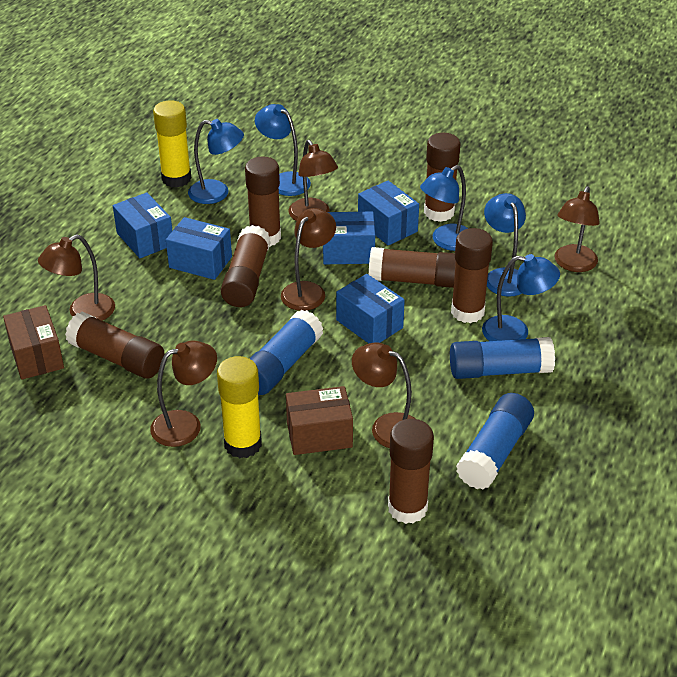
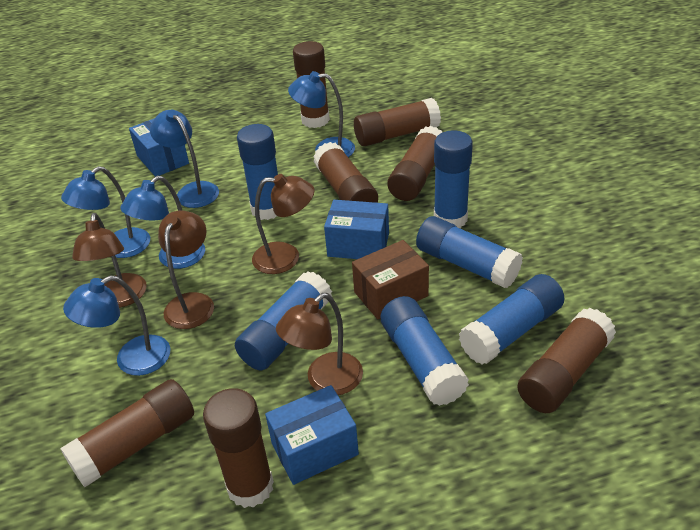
blue box: 5 -> 3
blue glue stick: 3 -> 6
brown box: 2 -> 1
brown lamp: 6 -> 4
yellow glue stick: 2 -> 0

